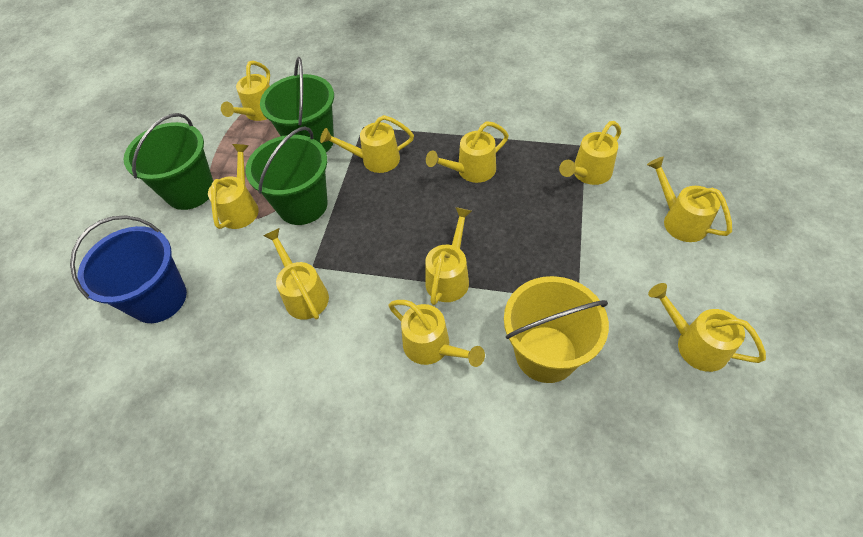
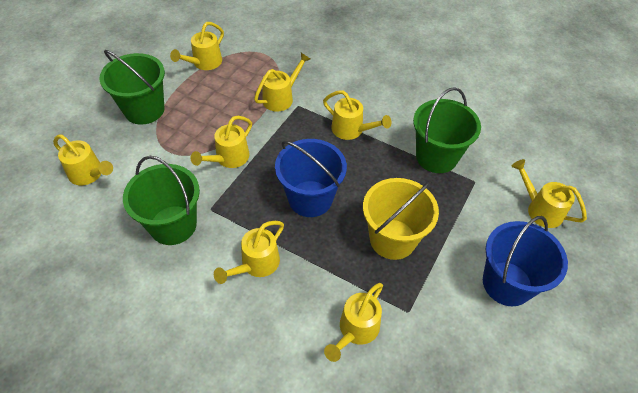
blue bucket: 1 -> 2
yellow watering can: 10 -> 8

